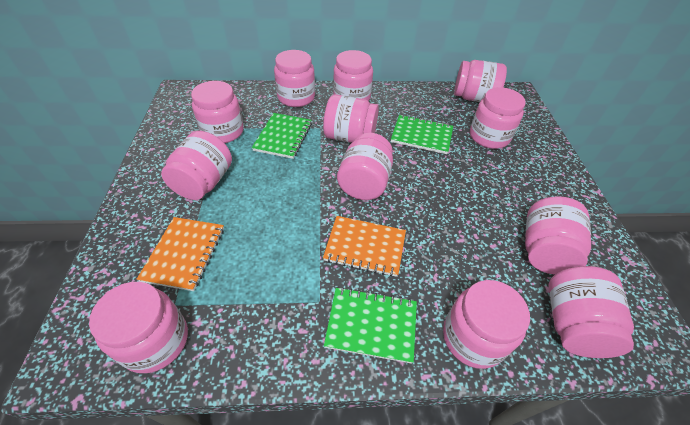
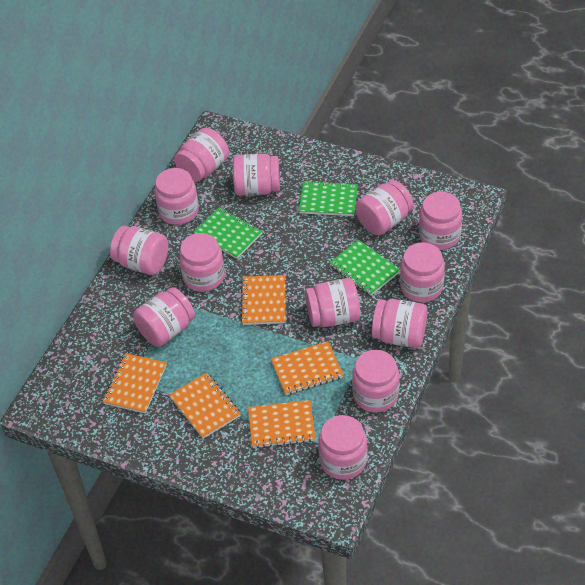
orange notebook: 2 -> 5
pink jar: 12 -> 13

